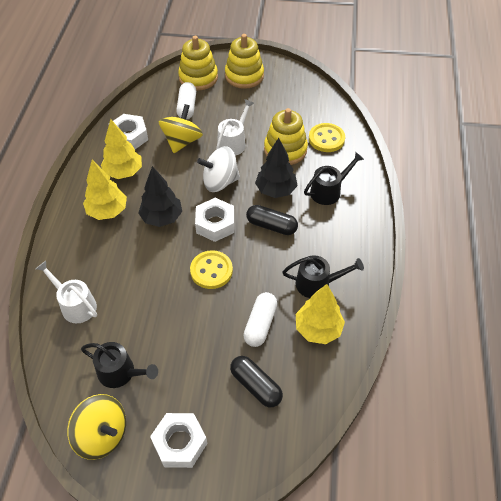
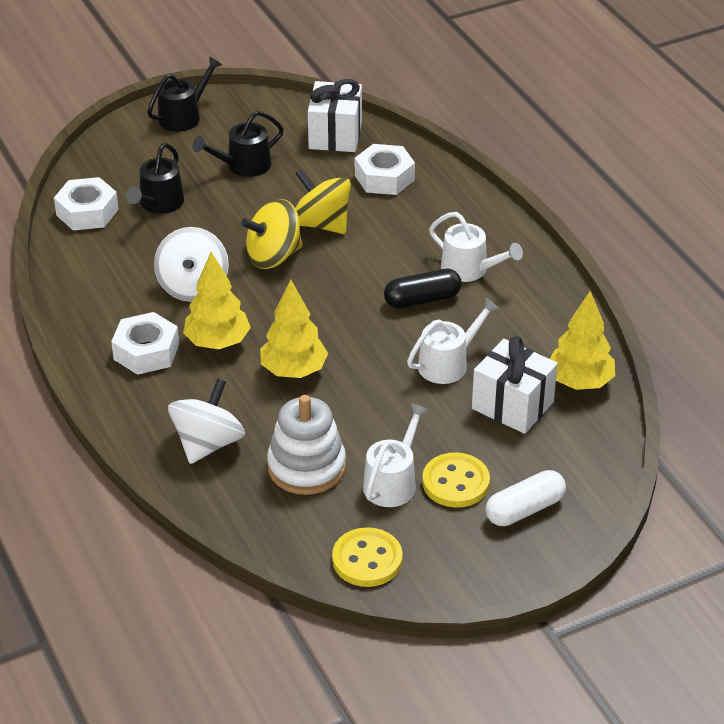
black capsule: 2 -> 1
black tree: 2 -> 0
white capsule: 2 -> 1
white gift: 0 -> 2
white spinning top: 1 -> 2
white stacking toy: 0 -> 1
white watering can: 2 -> 3
yellow stacking toy: 3 -> 0

